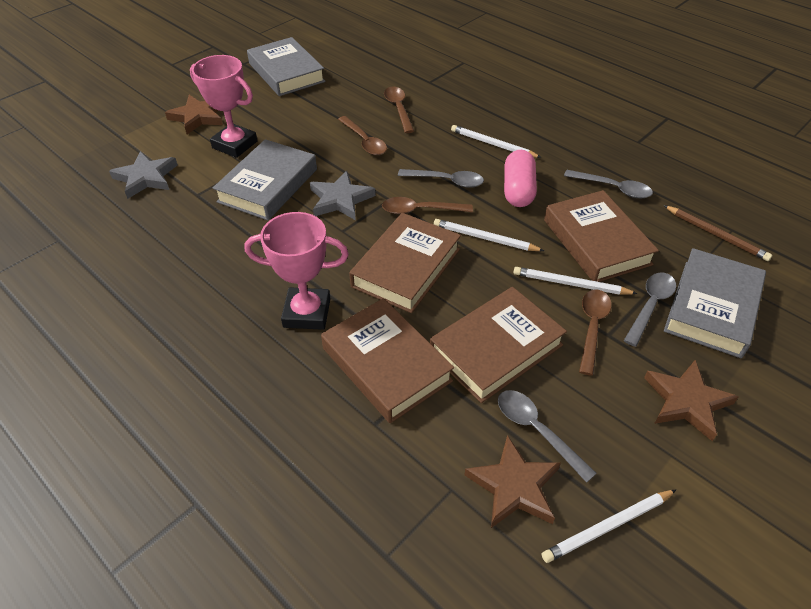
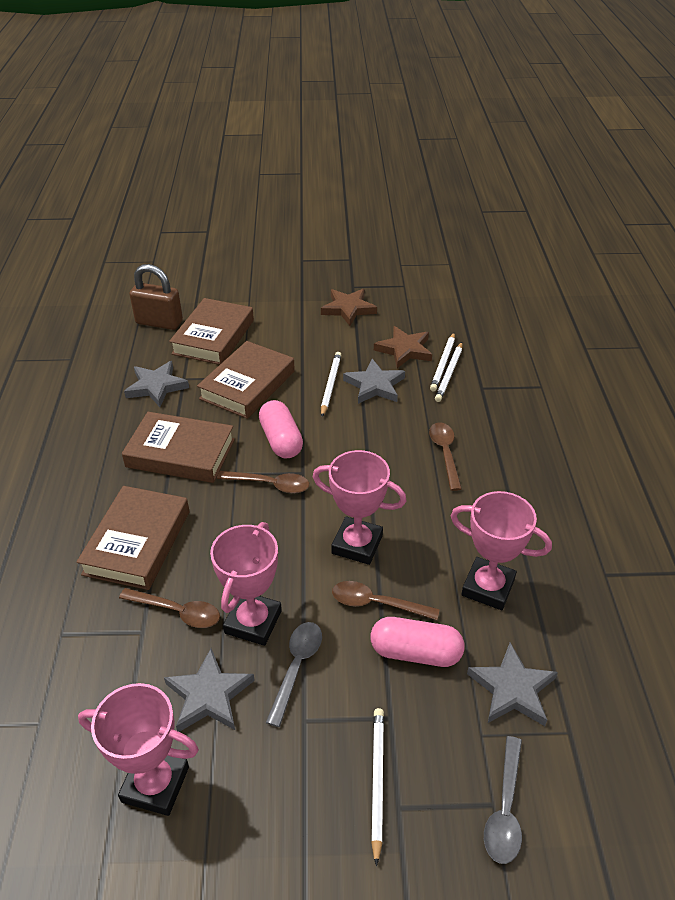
brown padlock: 0 -> 1
brown pencil: 1 -> 0
brown star: 3 -> 2
grey book: 3 -> 0
grey spoon: 4 -> 2
grey star: 2 -> 4
pink capsule: 1 -> 2
pink trophy: 2 -> 4

